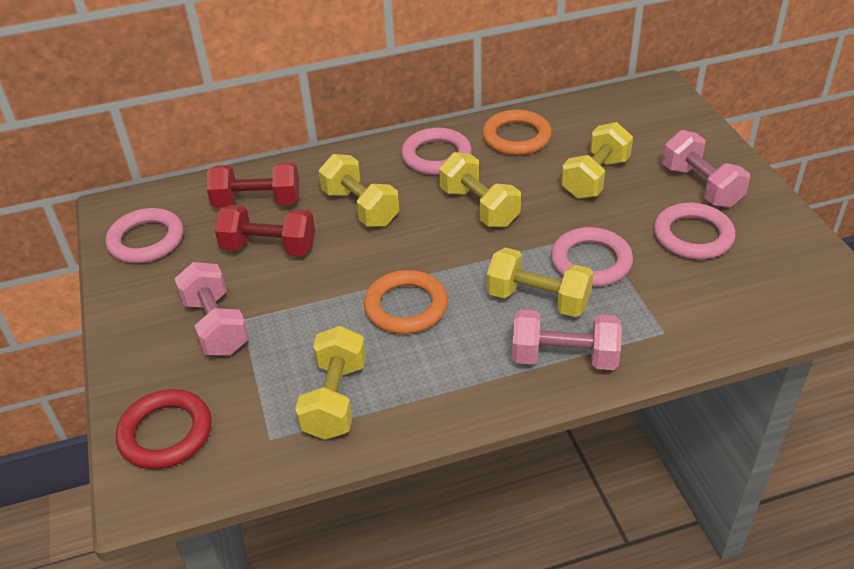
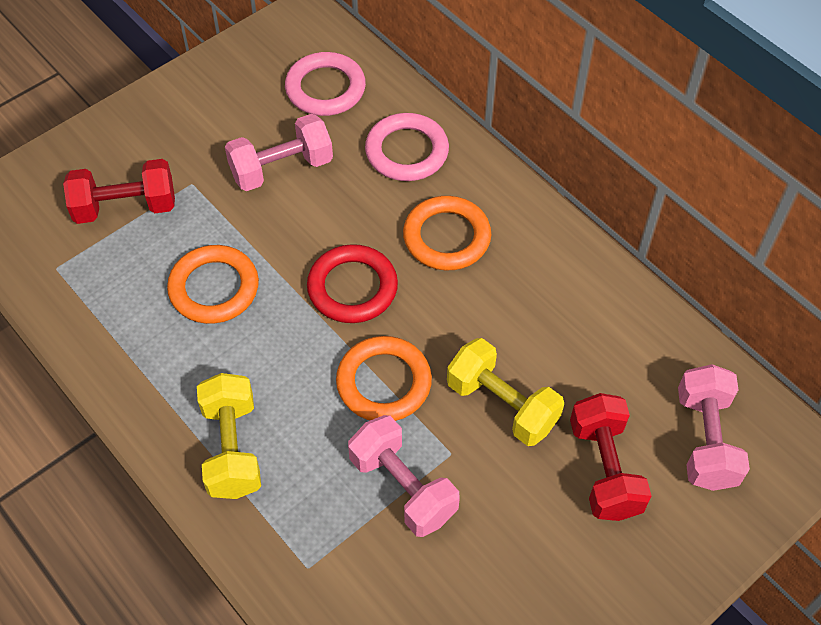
orange ring: 2 -> 3
pink ring: 4 -> 2
yellow dumbbell: 5 -> 2

